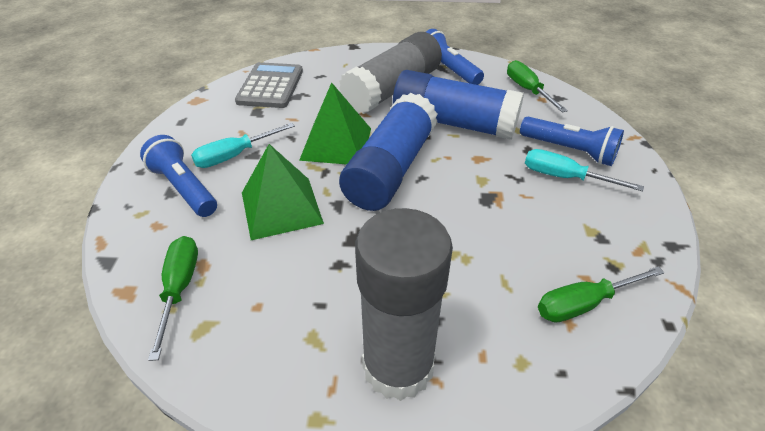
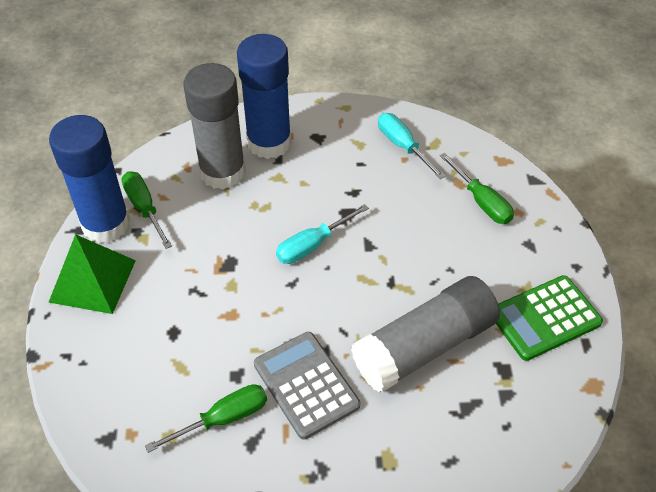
blue flashlight: 3 -> 0
green calculator: 0 -> 1
green pyramid: 2 -> 1

